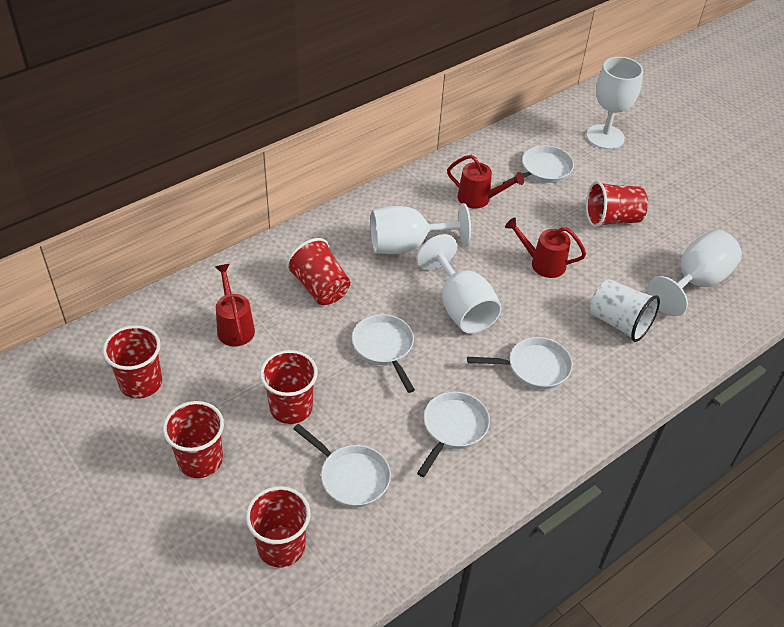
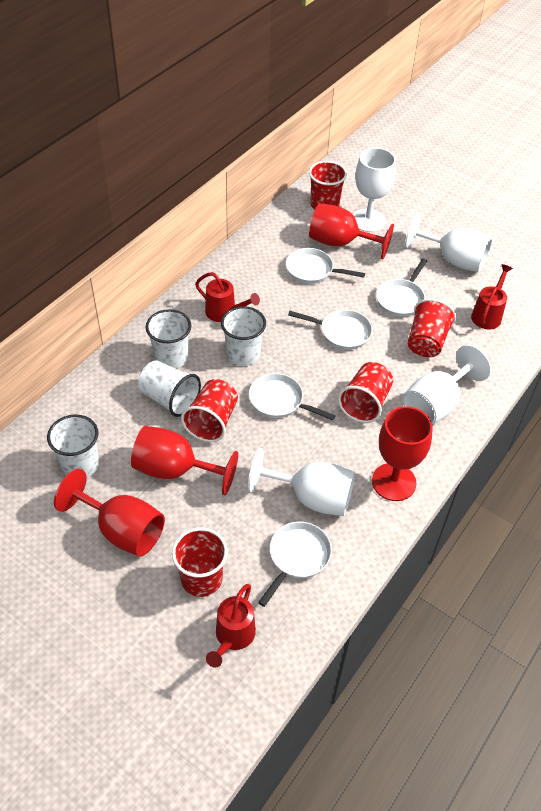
red cup: 6 -> 5
red goblet: 0 -> 4
white cup: 1 -> 4

